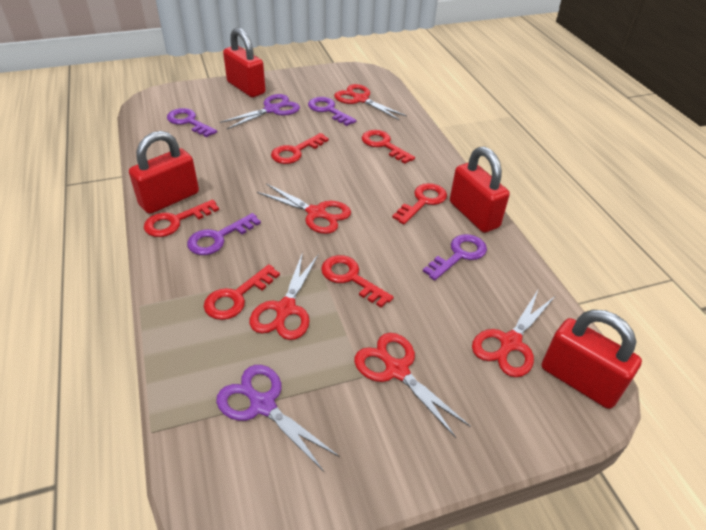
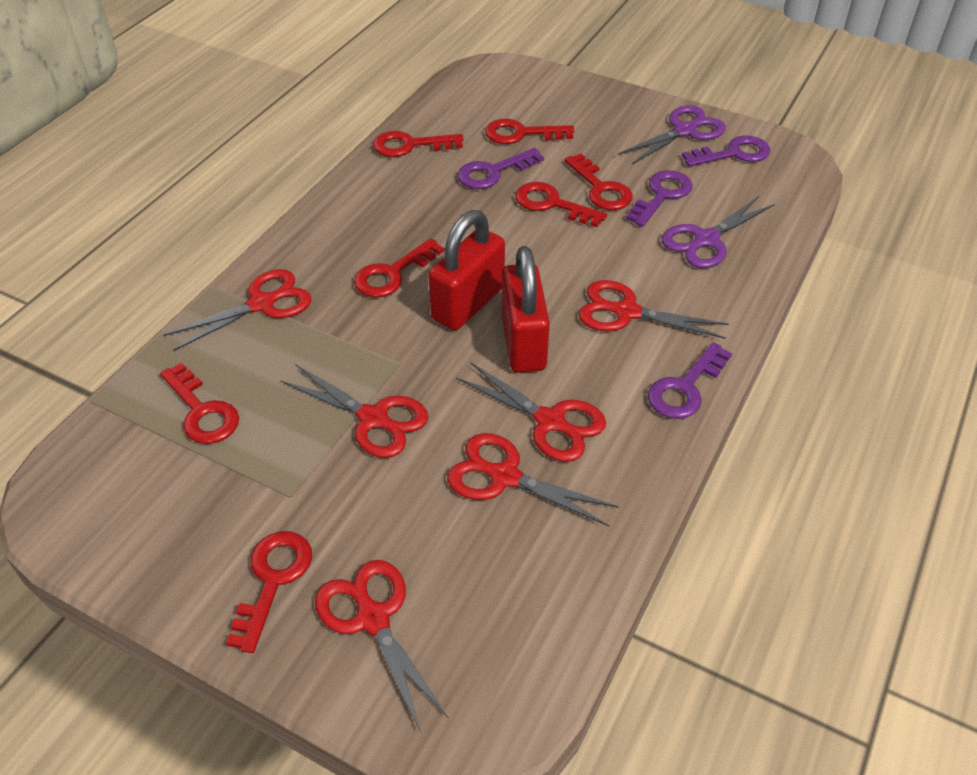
red key: 6 -> 7
red padlock: 4 -> 2
red scissors: 5 -> 6

